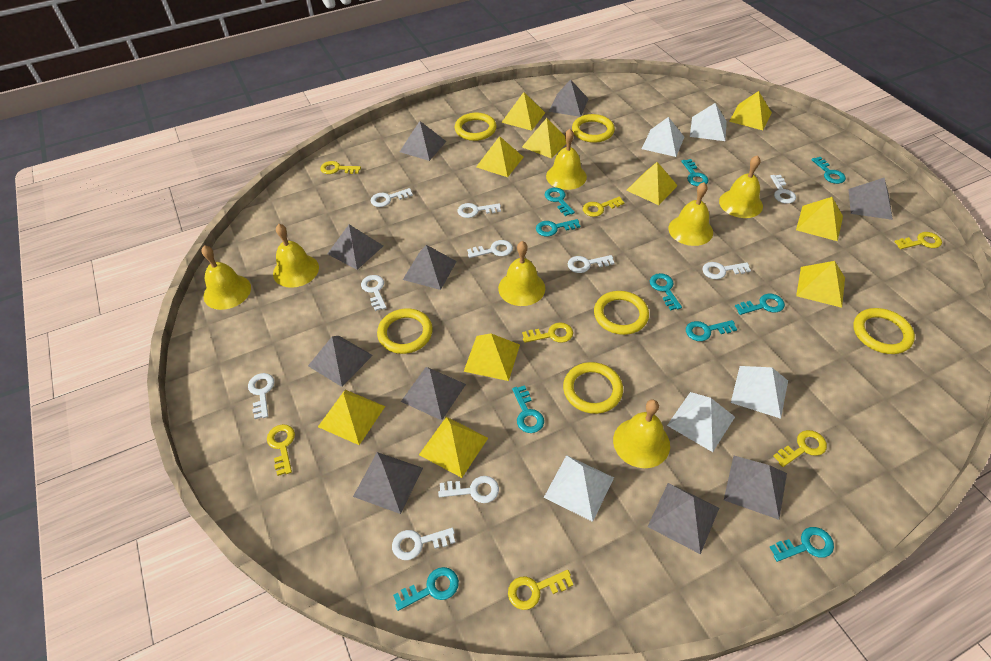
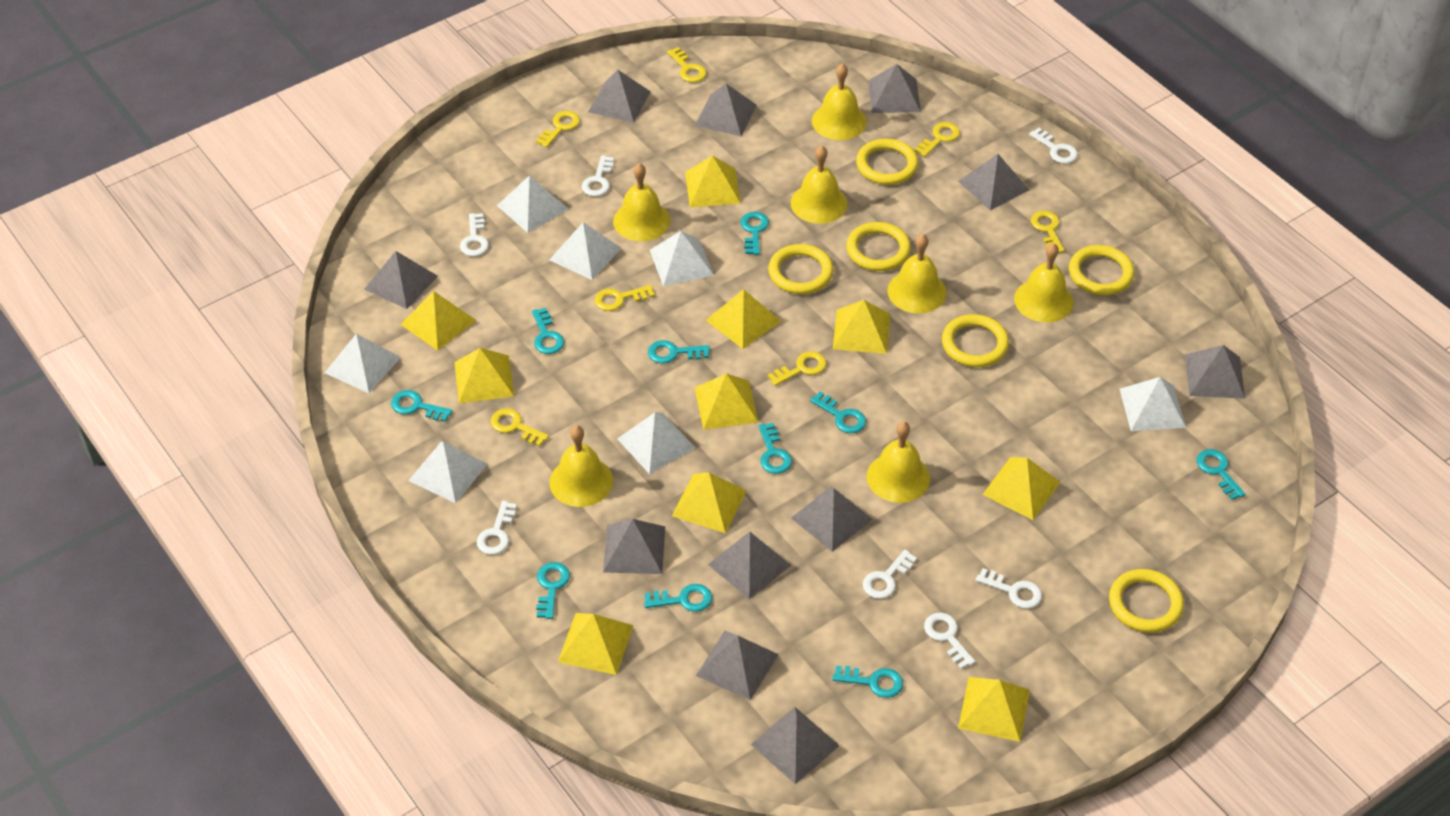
grey pyramid: 10 -> 11
white key: 10 -> 7
white pyramid: 5 -> 7

